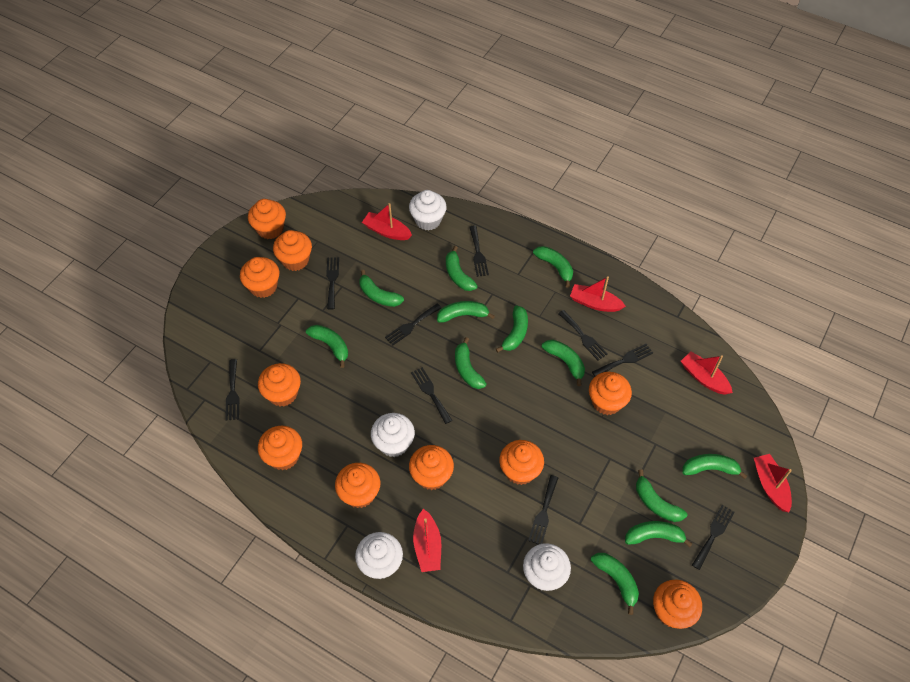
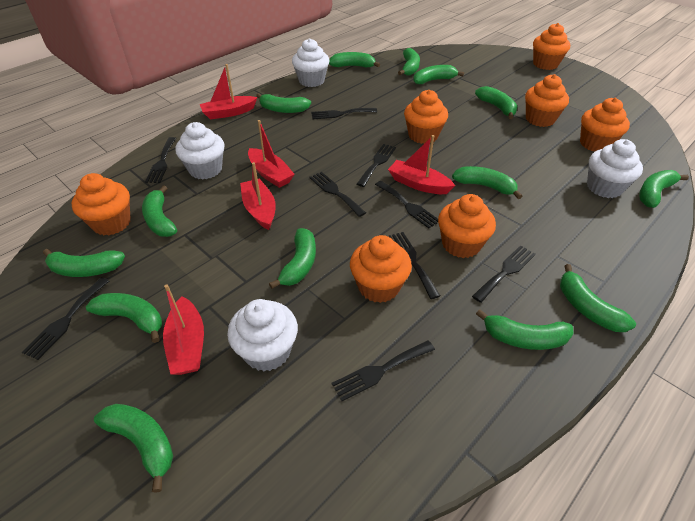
green banana: 12 -> 14
orange cupcake: 10 -> 7

